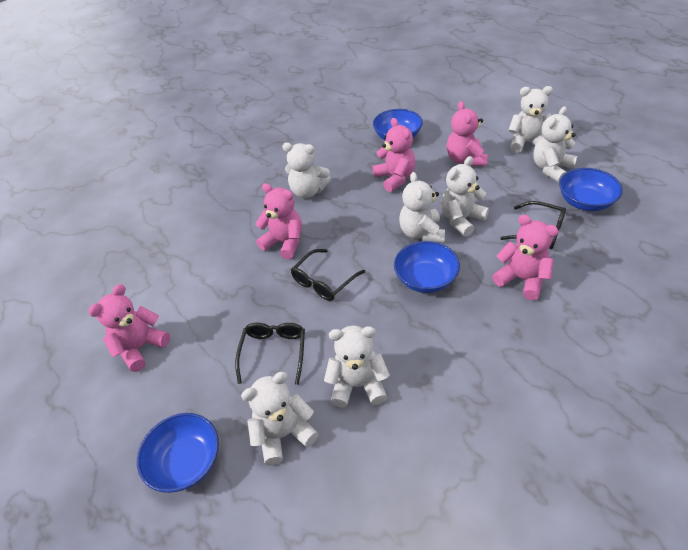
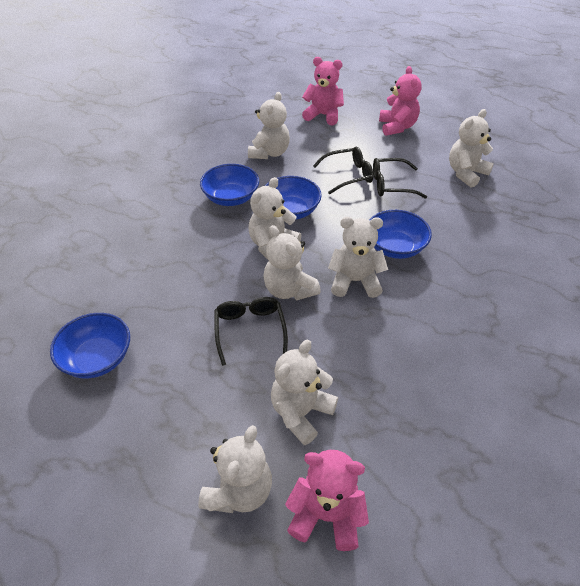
pink teddy bear: 5 -> 3

